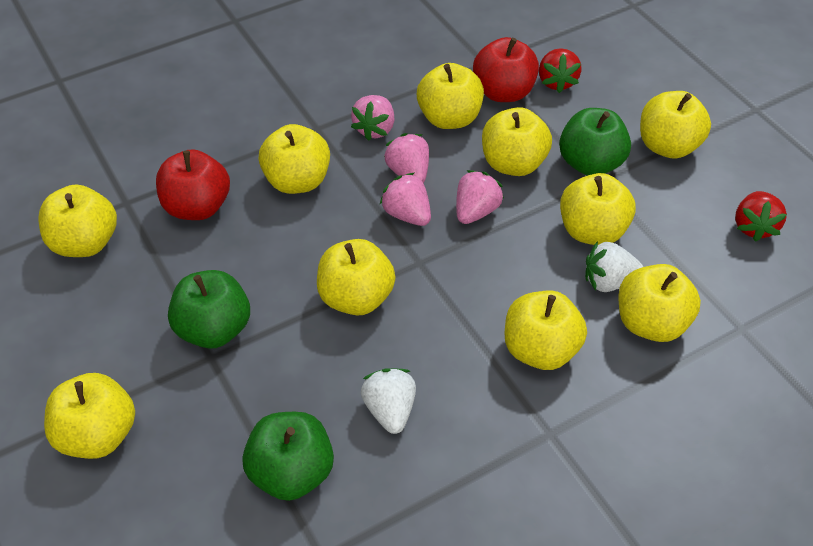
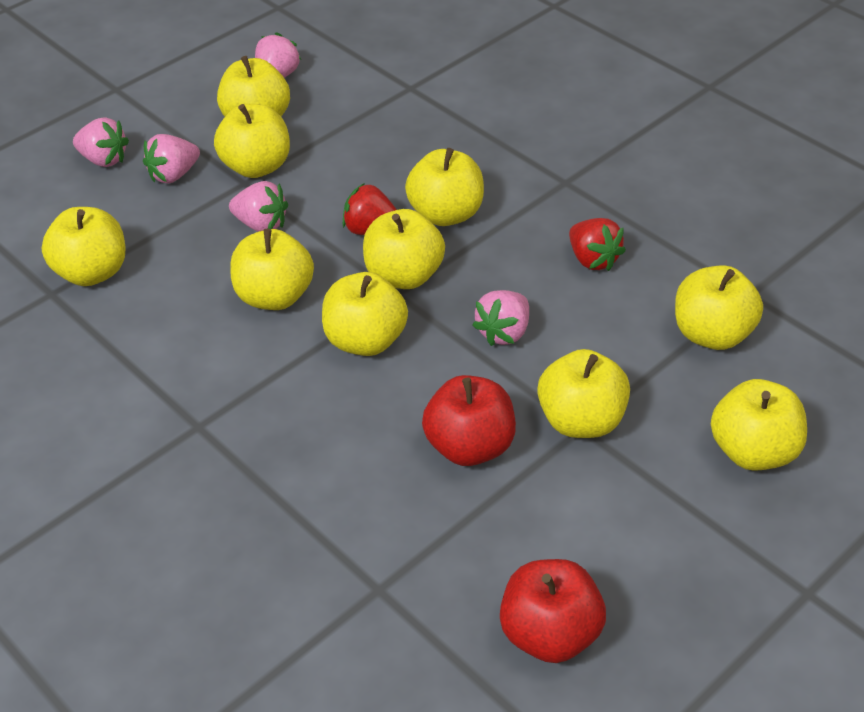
green apple: 3 -> 0
pink strawberry: 4 -> 5
white strawberry: 2 -> 0

